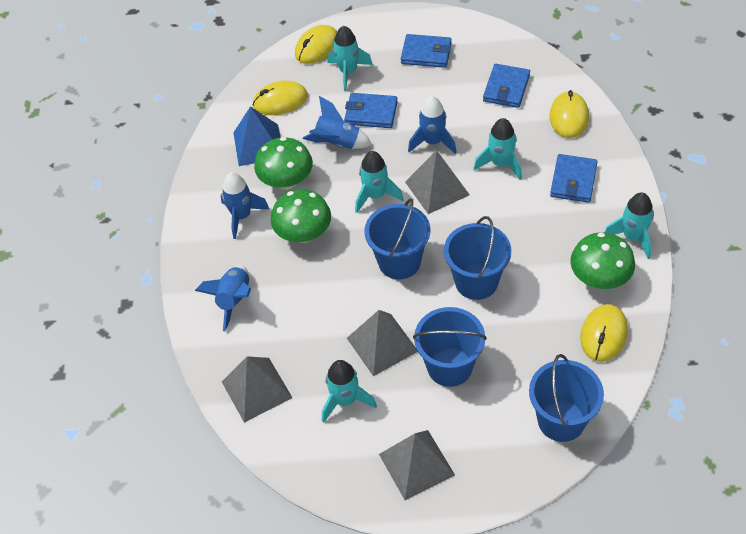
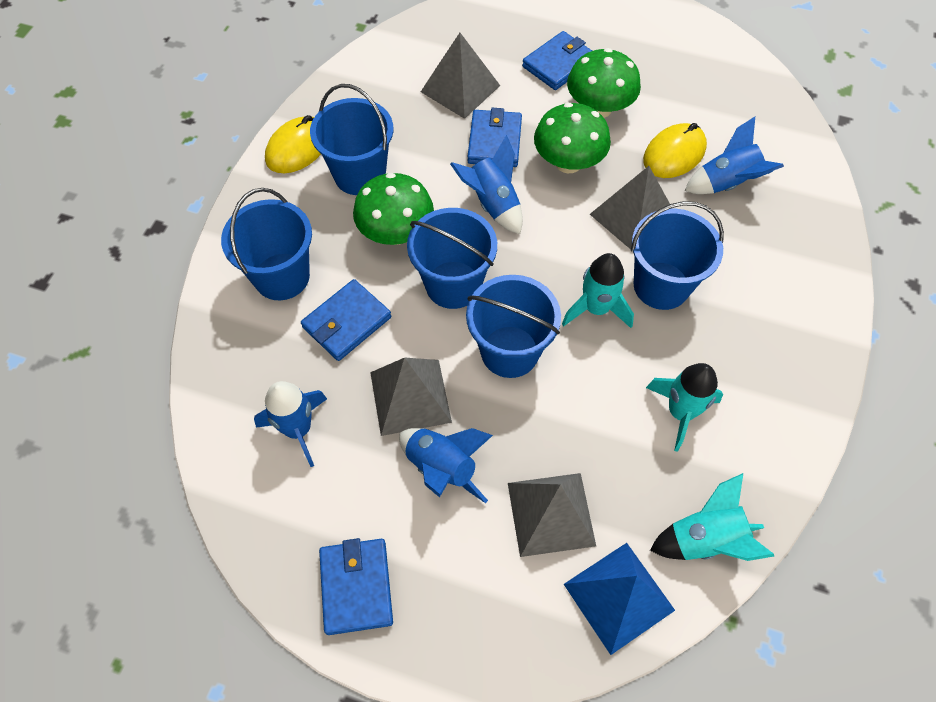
blue bucket: 4 -> 5
turquoise rocket: 5 -> 3
yellow mouse: 4 -> 2

